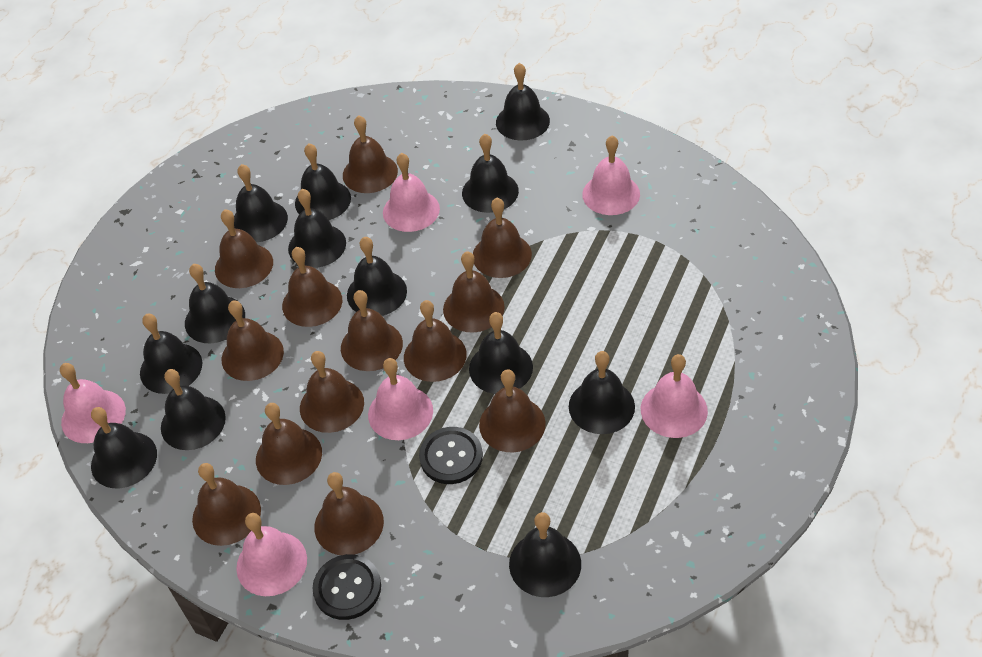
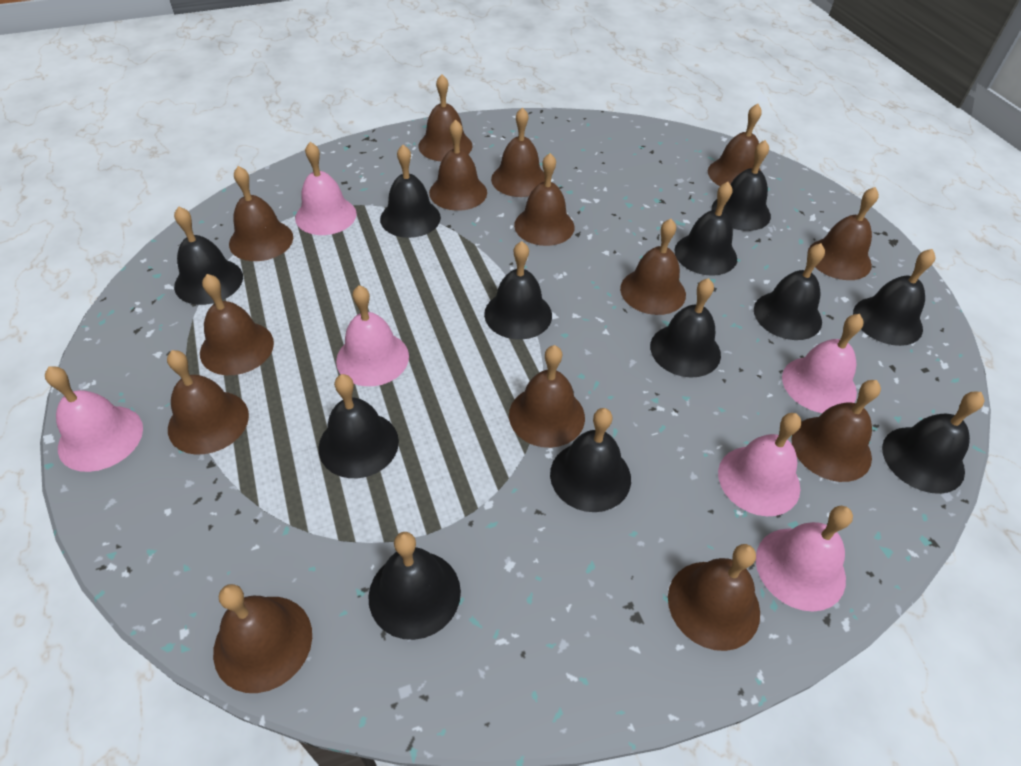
black bell: 13 -> 12
black button: 2 -> 0
brown bell: 13 -> 14

